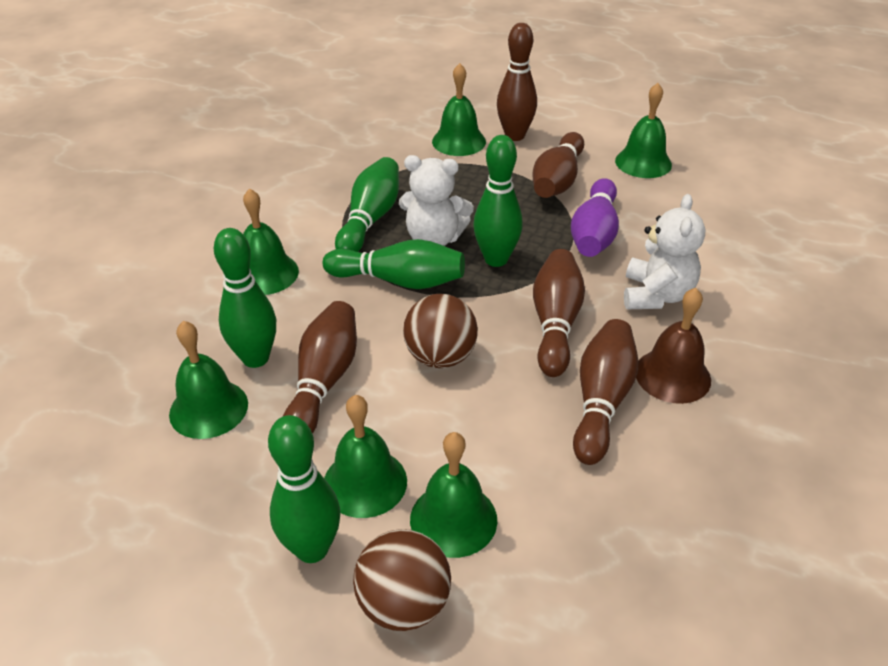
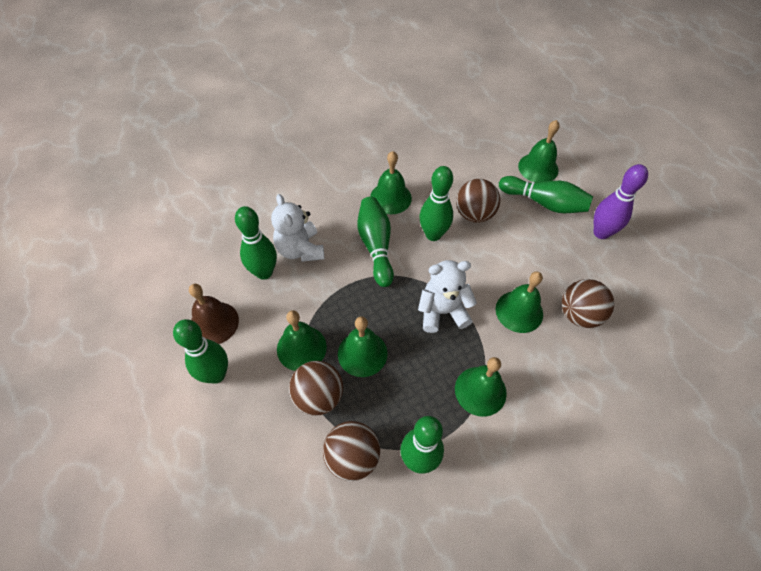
brown ball: 2 -> 4
brown bowling pin: 5 -> 0
green bowling pin: 5 -> 6

